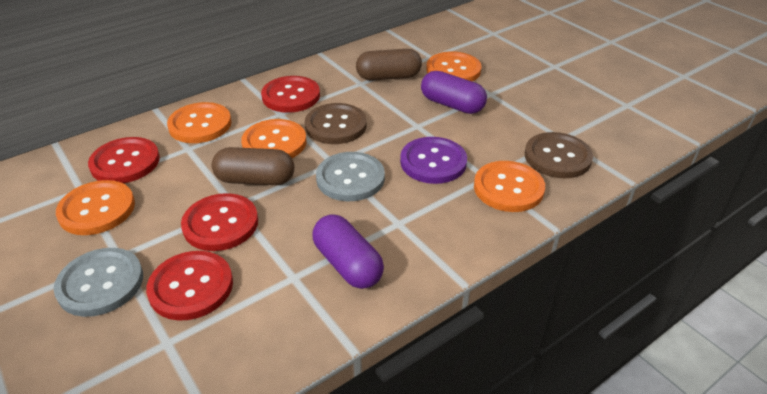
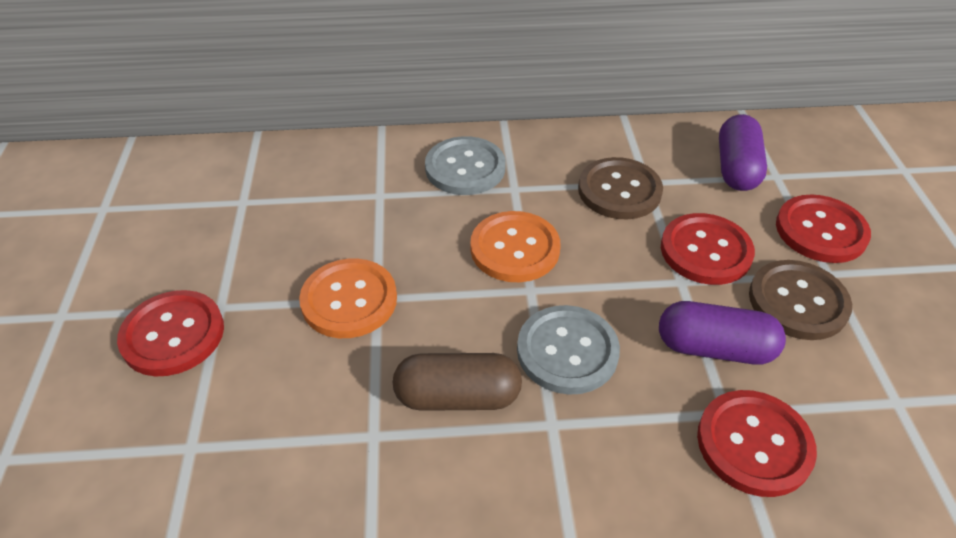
brown capsule: 2 -> 1
orange button: 5 -> 2
purple button: 1 -> 0

